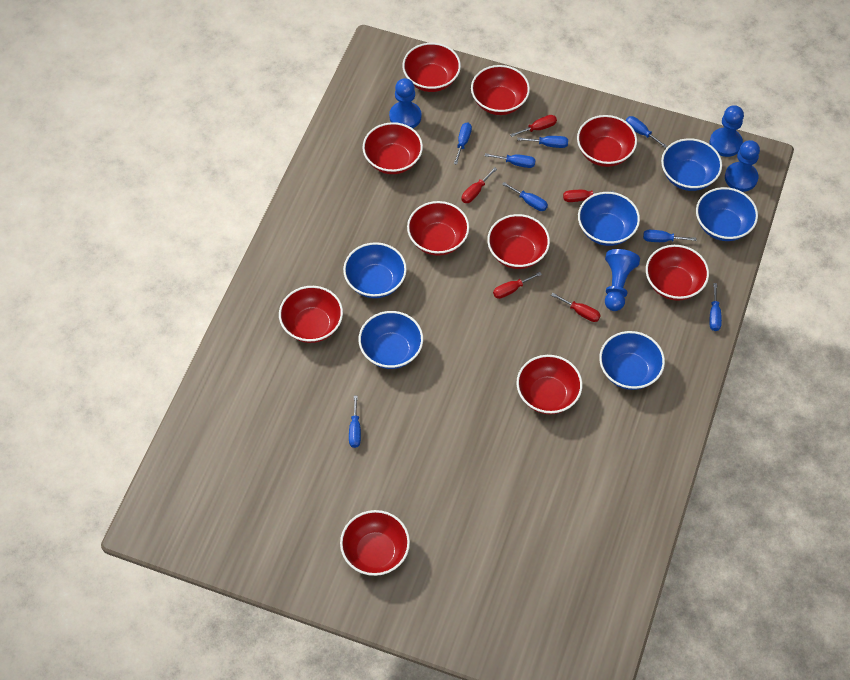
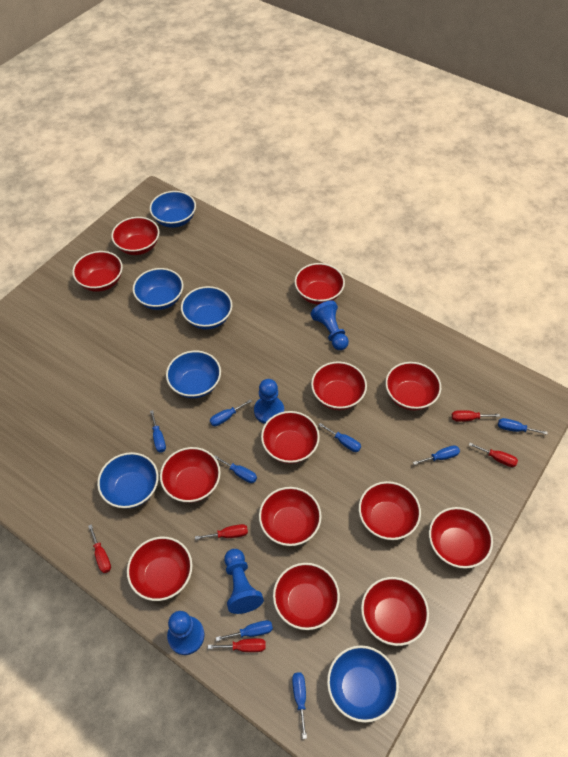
red bowl: 10 -> 13

